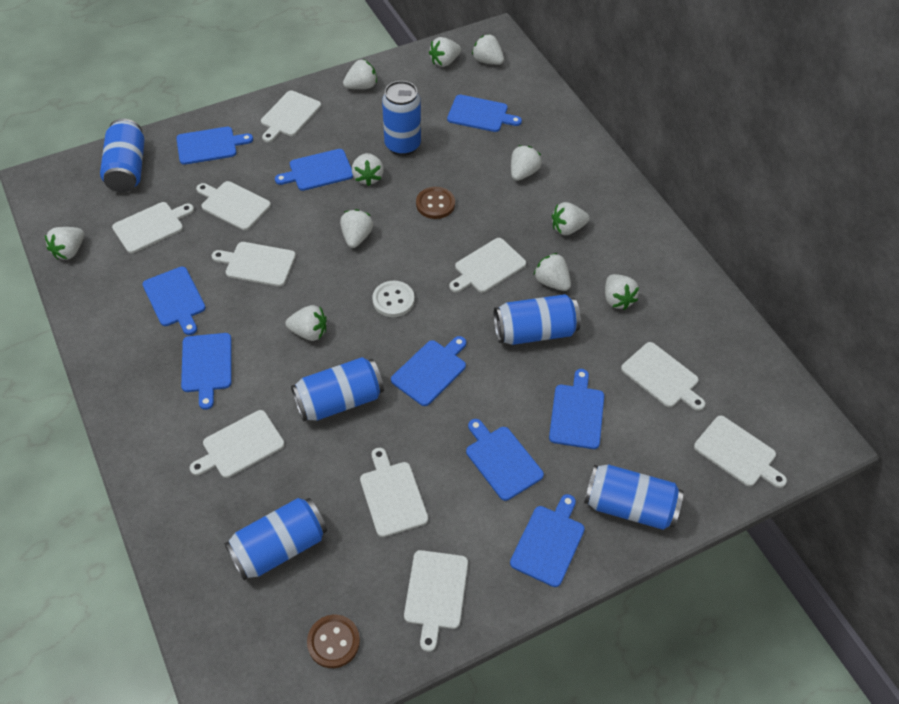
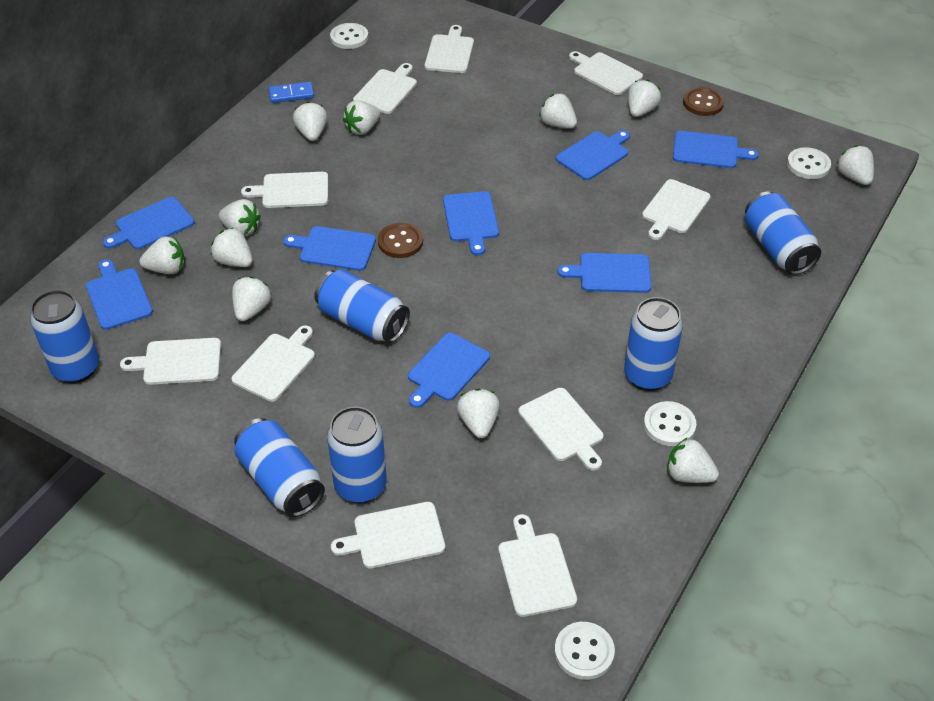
blue cutting board: 9 -> 8
blue domino: 0 -> 1
white button: 1 -> 4

